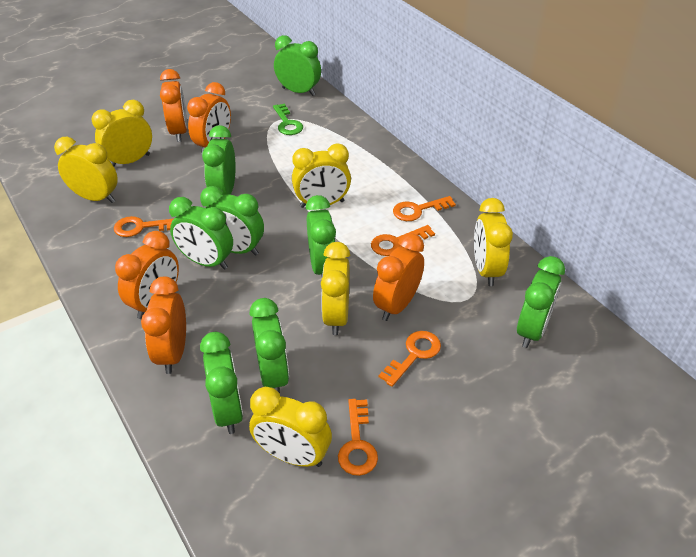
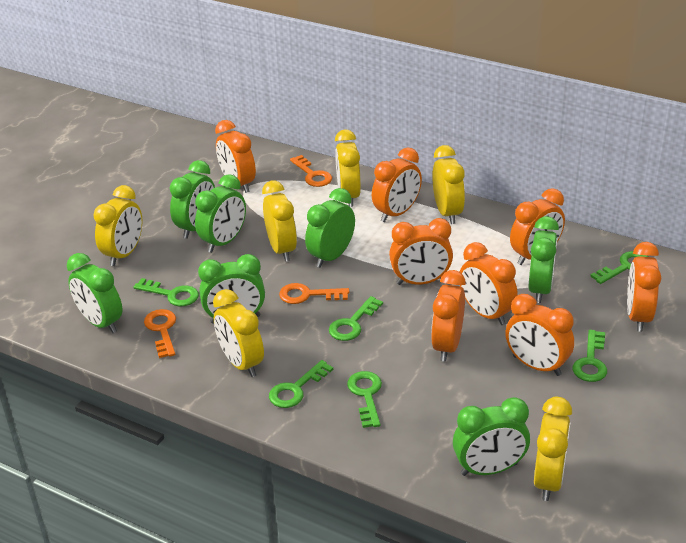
green clock: 8 -> 7
green key: 1 -> 6
orange clock: 5 -> 8
orange key: 5 -> 3

